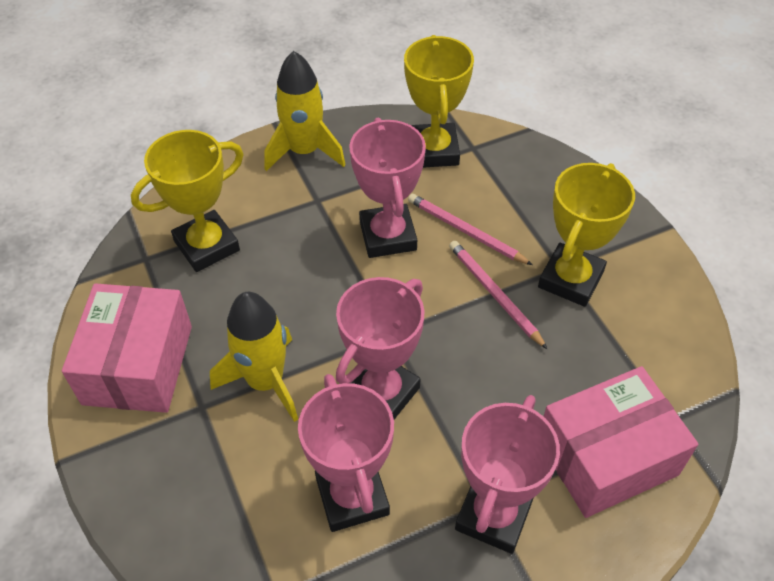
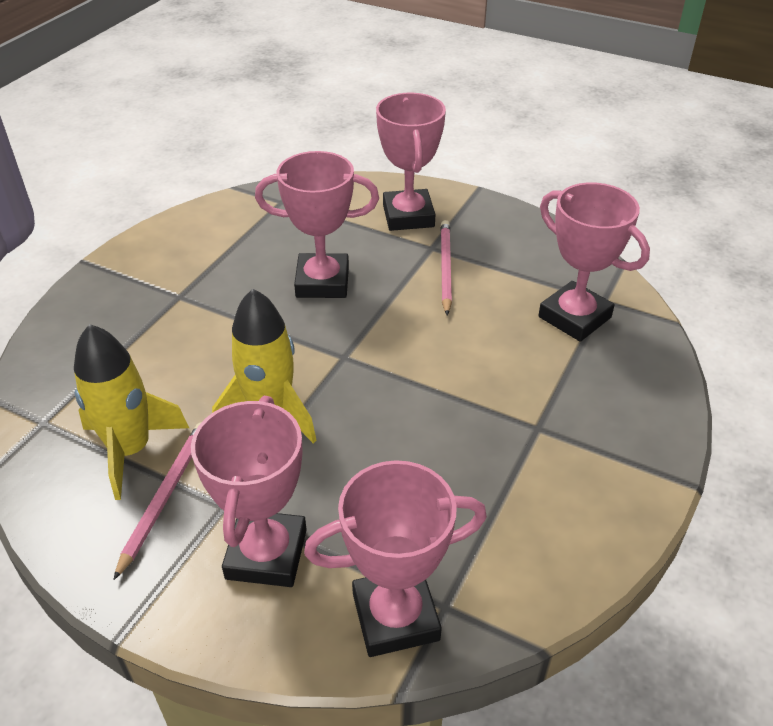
pink box: 2 -> 0
pink trophy: 4 -> 5
yellow trophy: 3 -> 0

